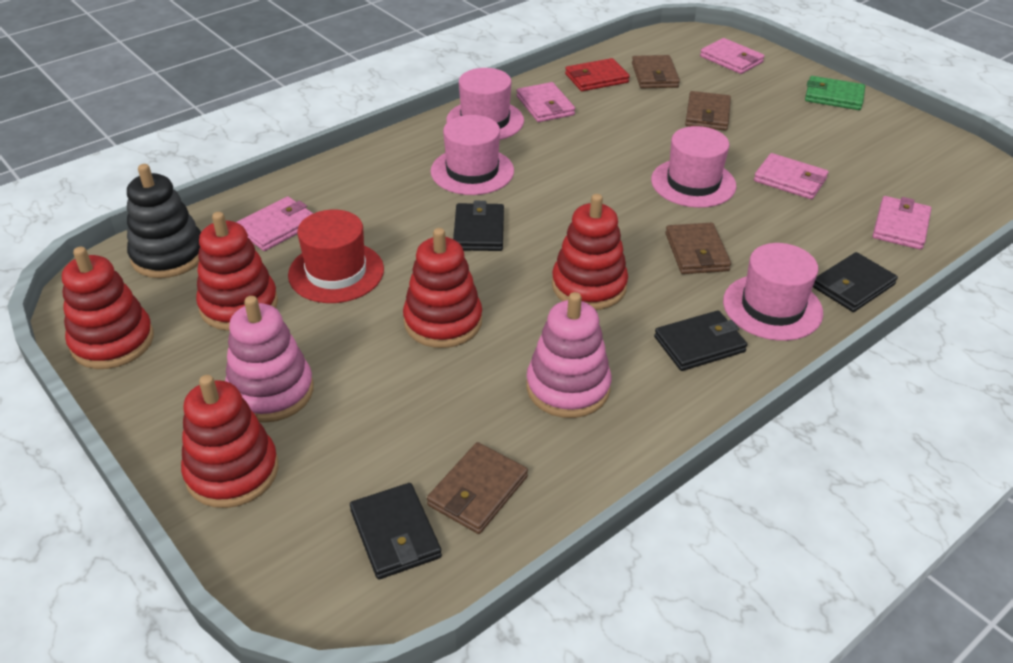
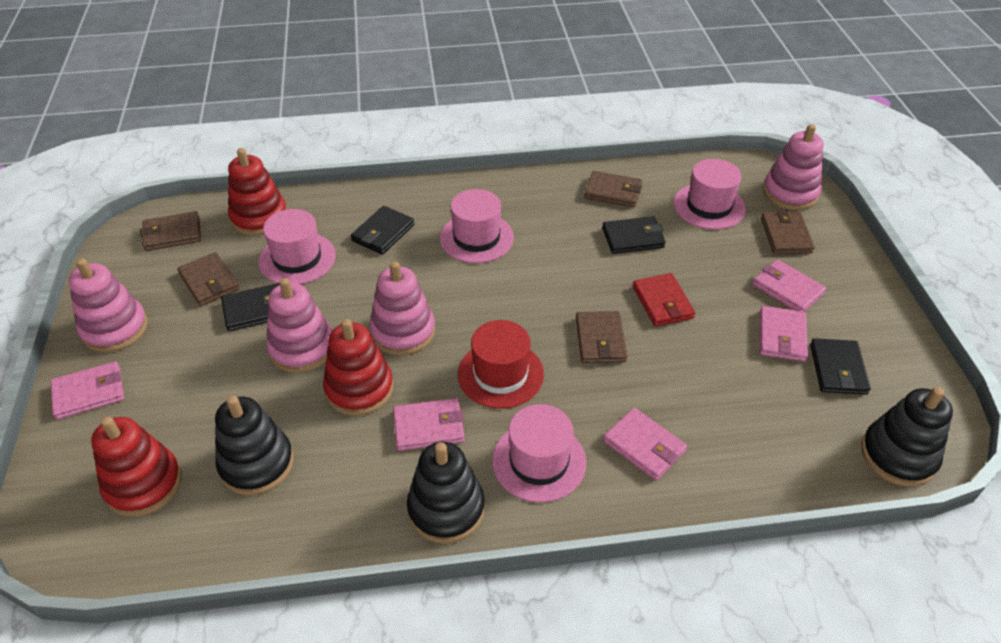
black stacking toy: 1 -> 3
brown wallet: 4 -> 5
green wallet: 1 -> 0
pink stacking toy: 2 -> 4
red stacking toy: 5 -> 3

